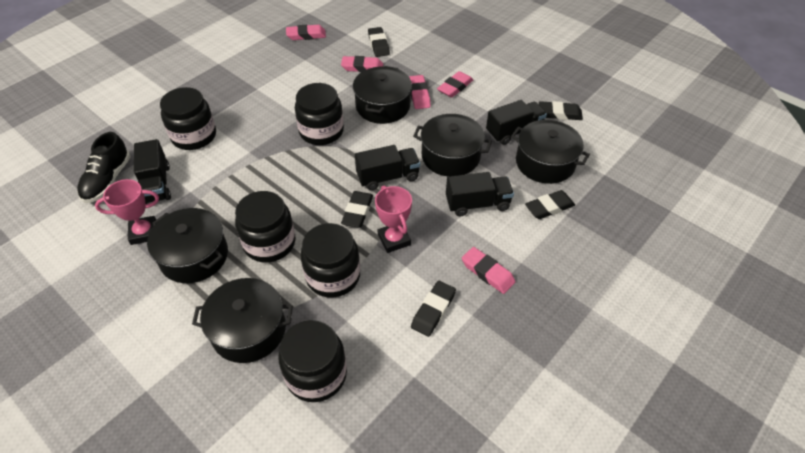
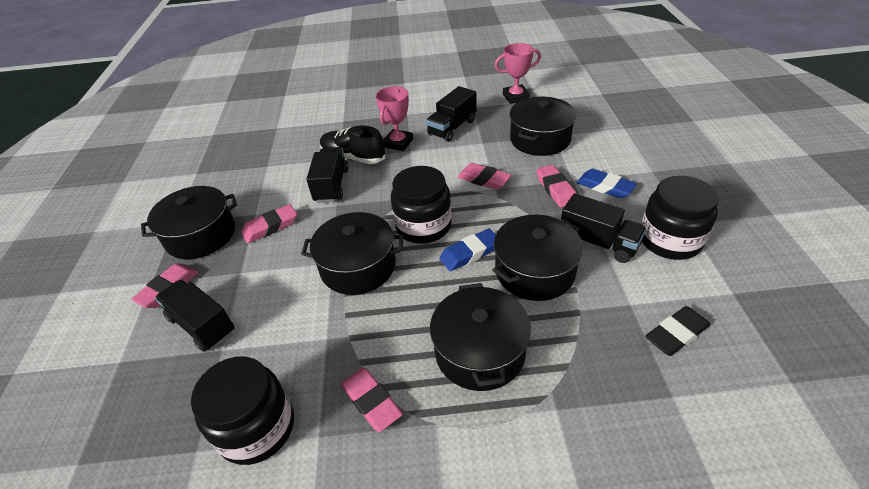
black eraser: 5 -> 1
black jar: 5 -> 3
blue eraser: 0 -> 2

